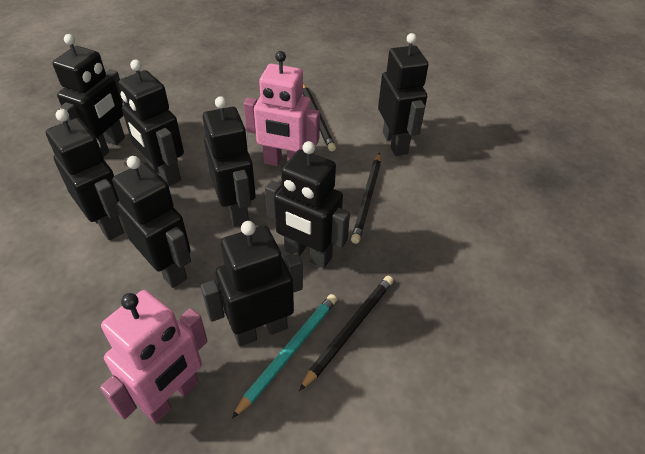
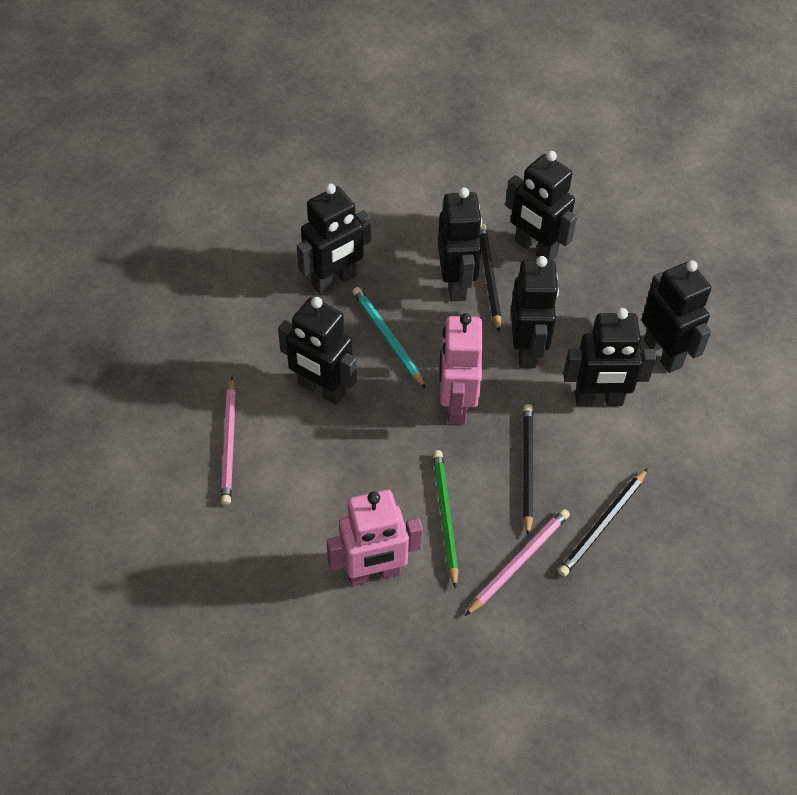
black robot: 8 -> 7
green pencil: 0 -> 1
pink pencil: 0 -> 2

